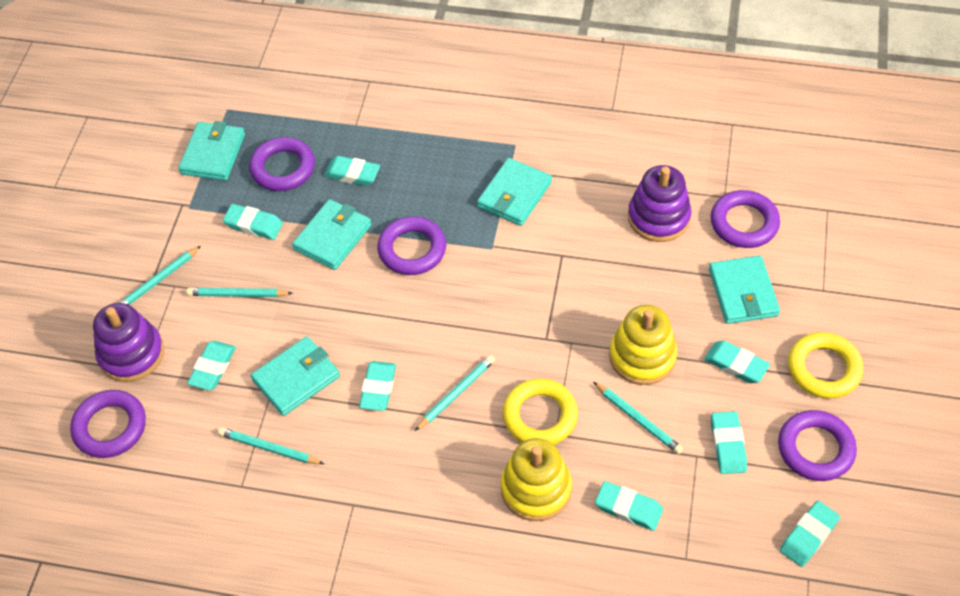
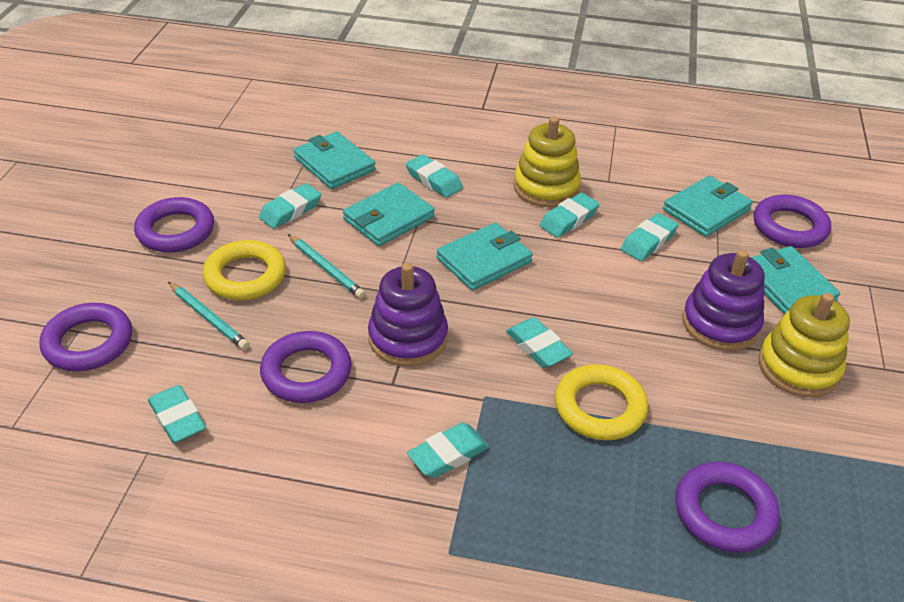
turquoise eraser: 8 -> 7
turquoise pencil: 5 -> 2

